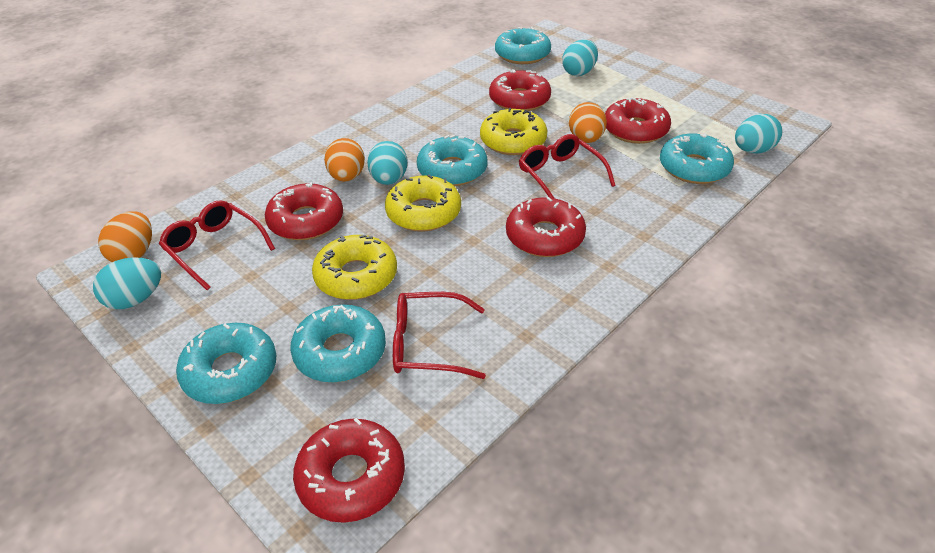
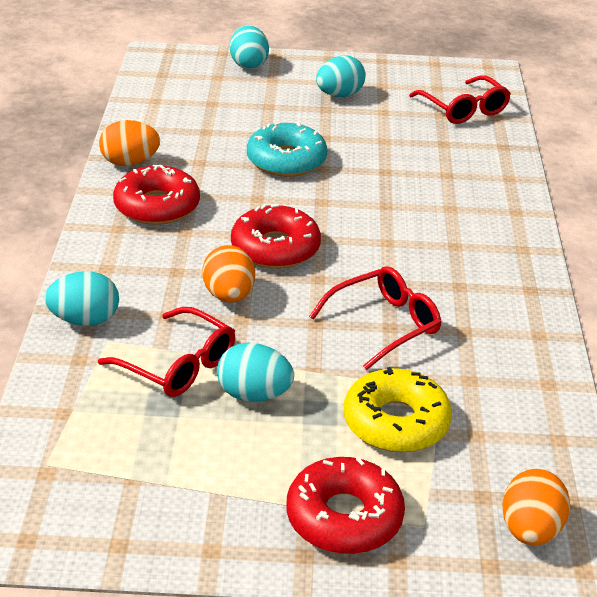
red donut: 5 -> 3
turquoise donut: 5 -> 1
yellow donut: 3 -> 1

